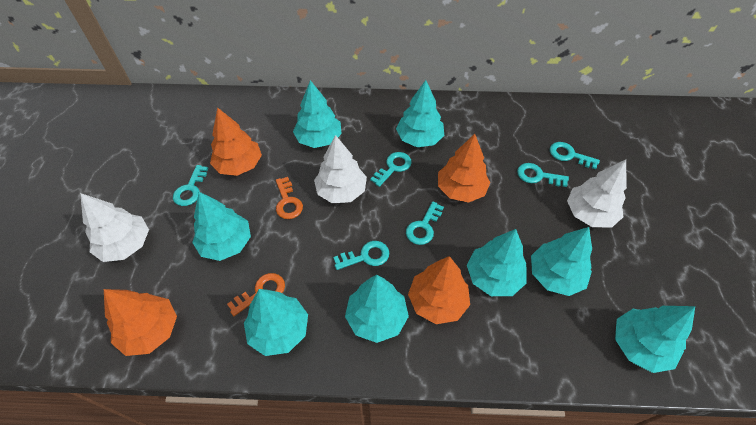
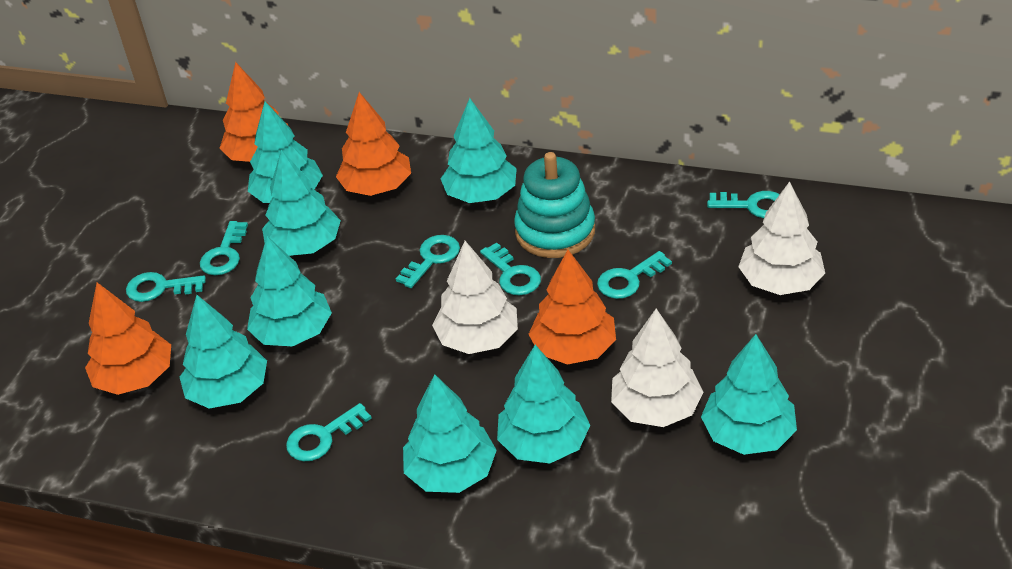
orange key: 2 -> 0
turquoise key: 6 -> 7
turquoise stacking toy: 0 -> 1

